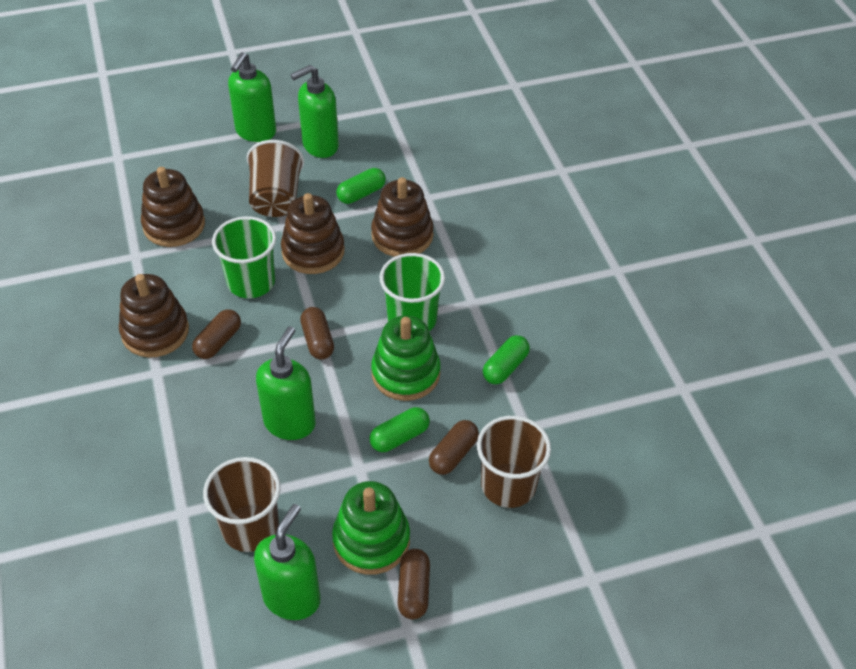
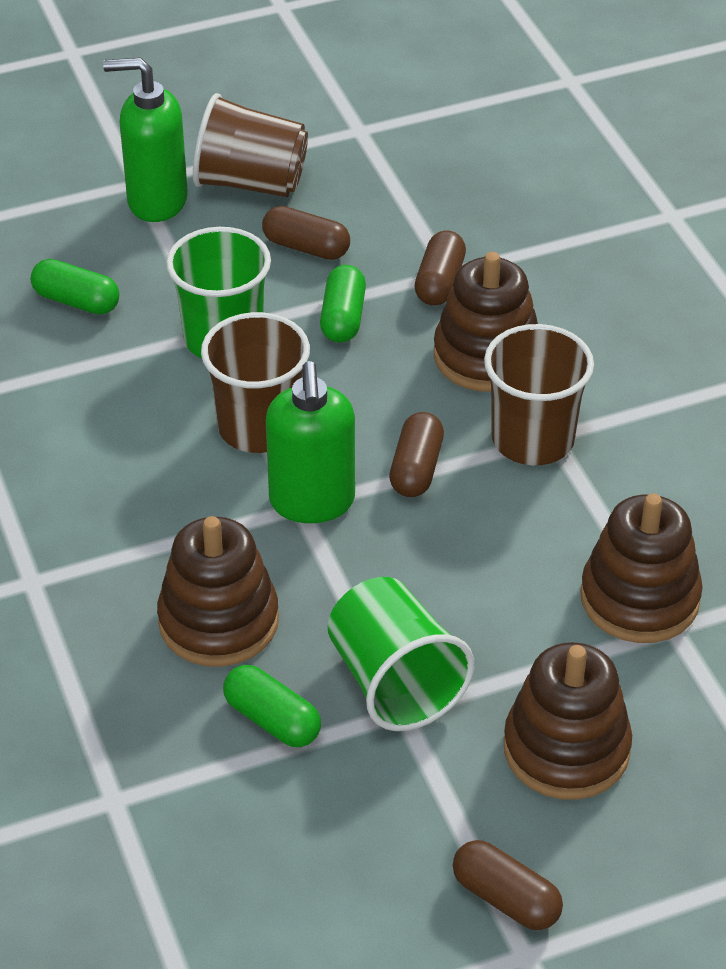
green soap dispenser: 4 -> 2
green stacking toy: 2 -> 0

